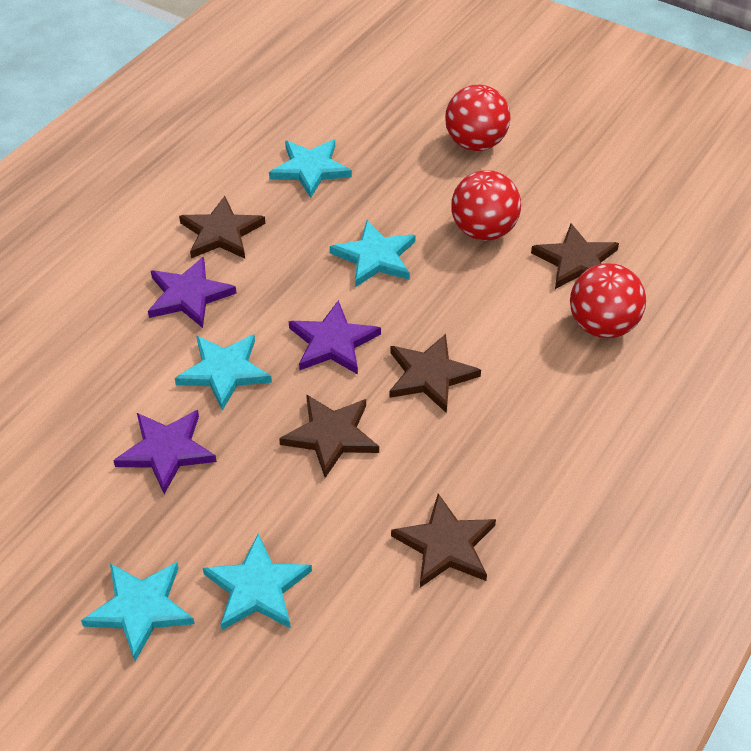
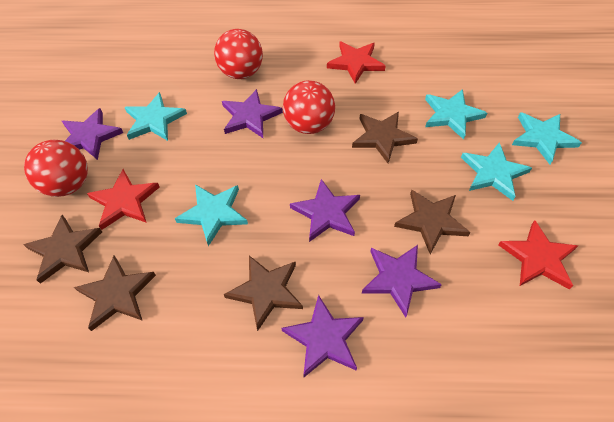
purple star: 3 -> 5
red star: 0 -> 3

